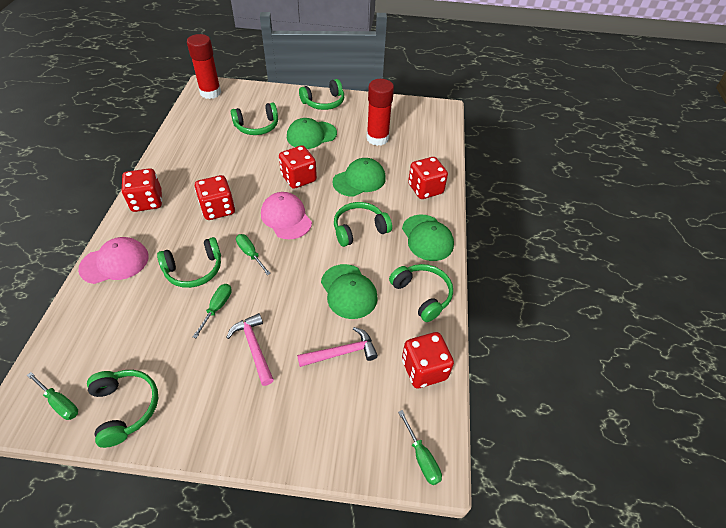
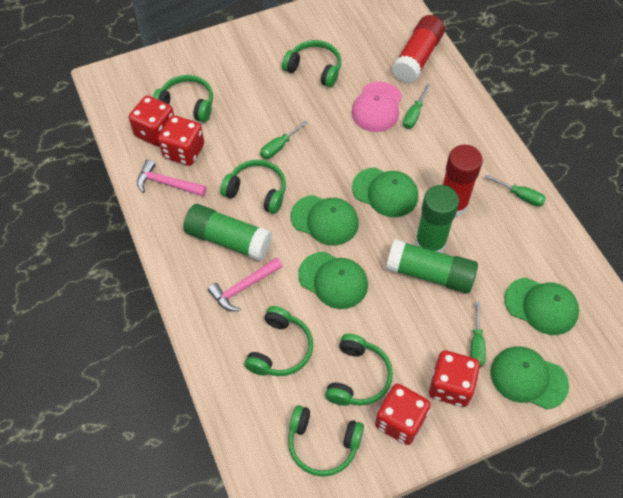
green cap: 4 -> 5
green glue stick: 0 -> 3
pink cap: 2 -> 1
red dice: 5 -> 4

